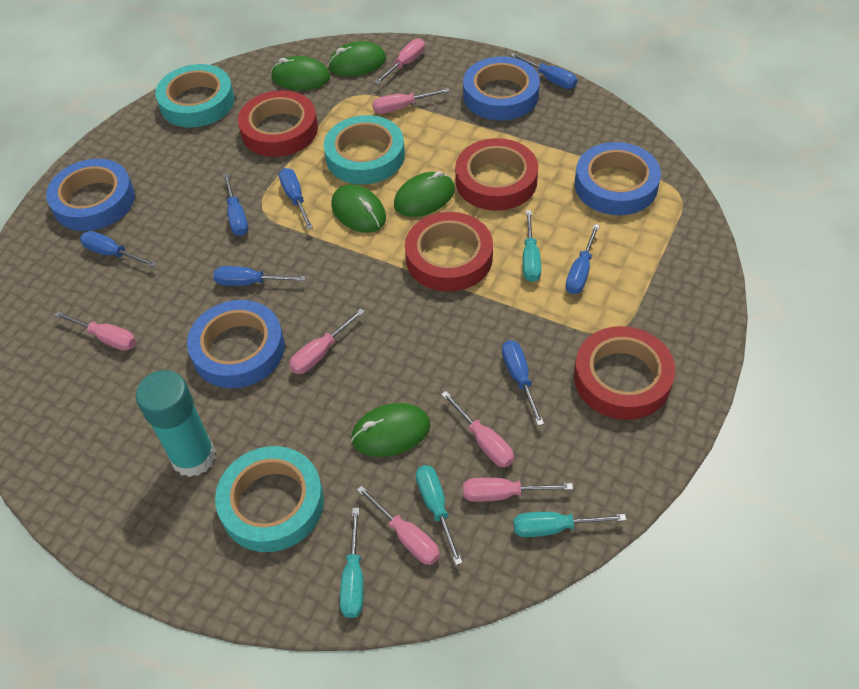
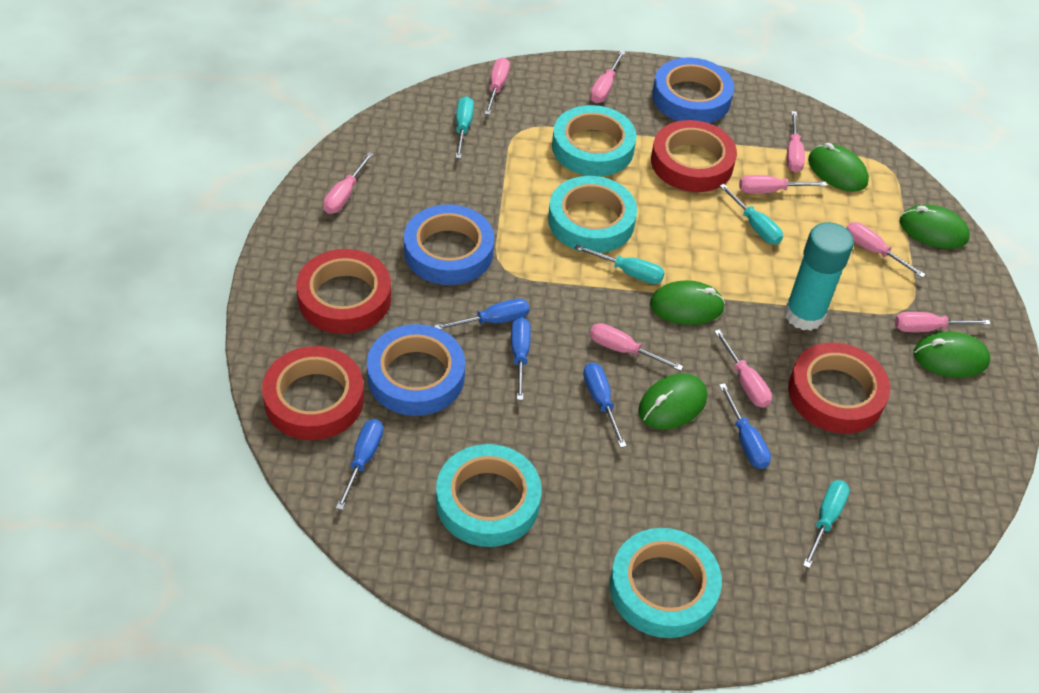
blue screwdriver: 7 -> 5
blue tape: 4 -> 3
pink screwdriver: 7 -> 9
turquoise tape: 3 -> 4

